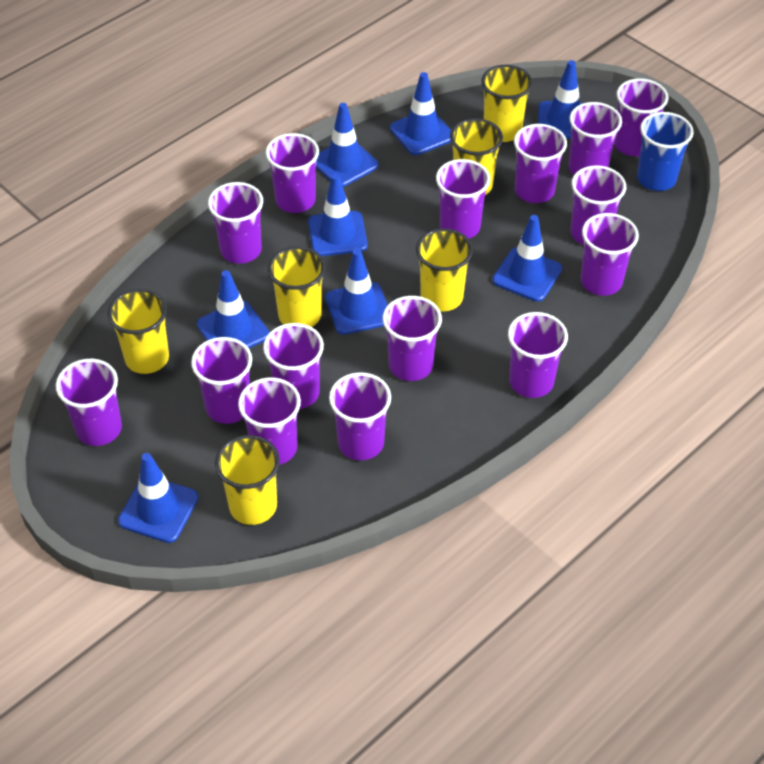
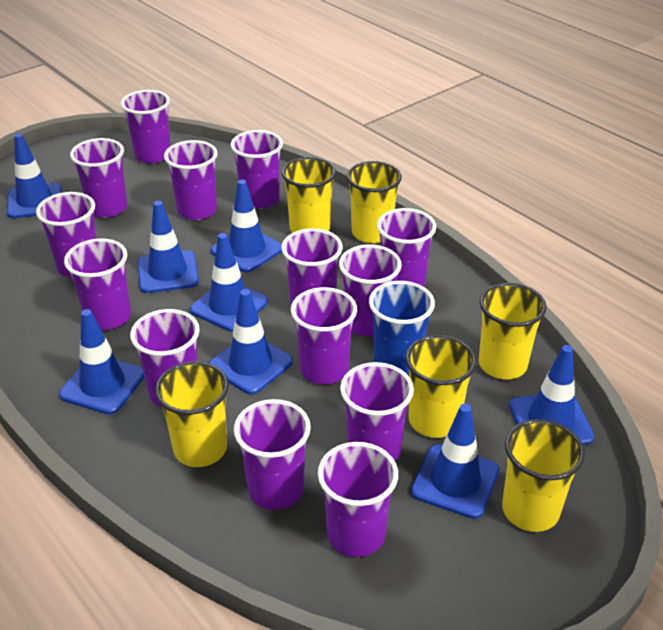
purple cup: 15 -> 14

